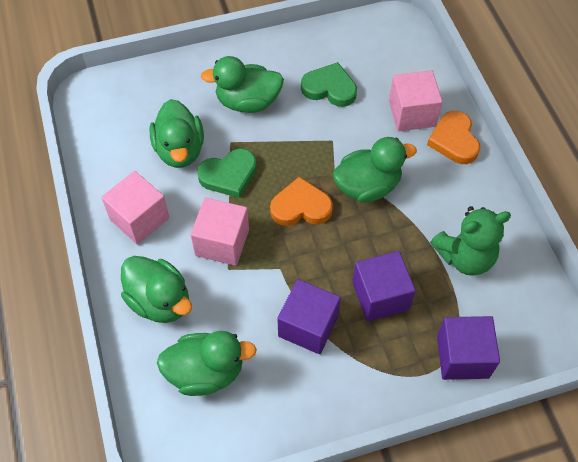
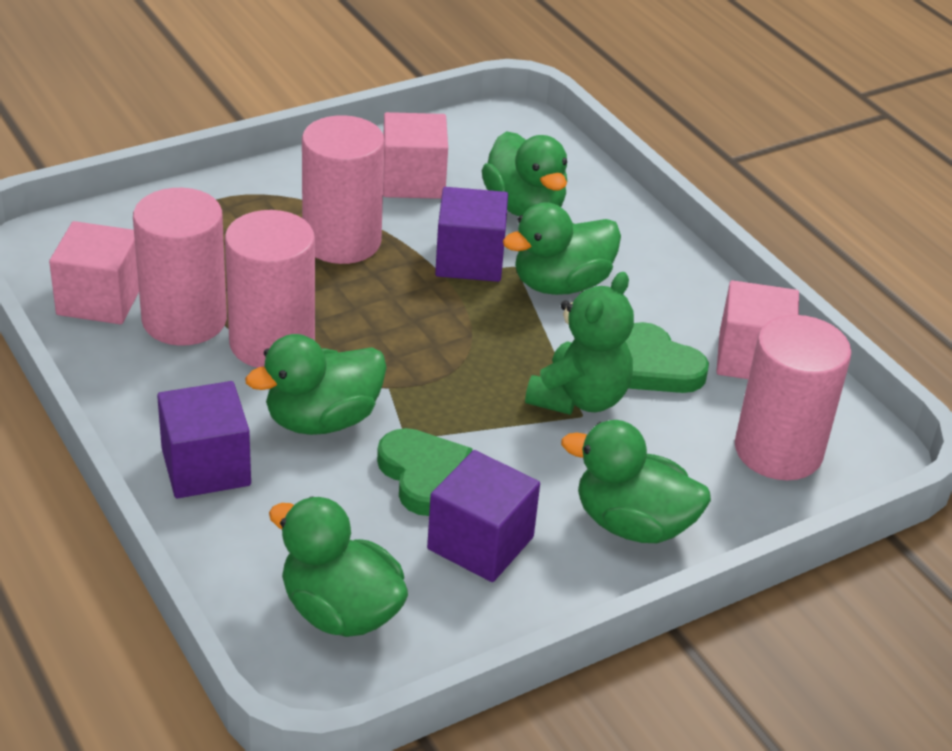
orange heart: 2 -> 0
pink cylinder: 0 -> 4

